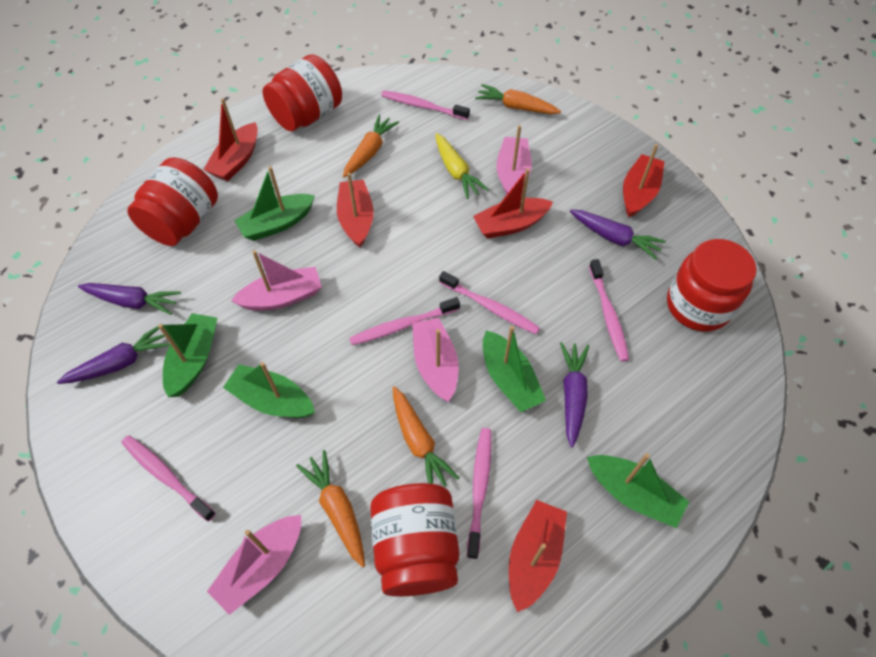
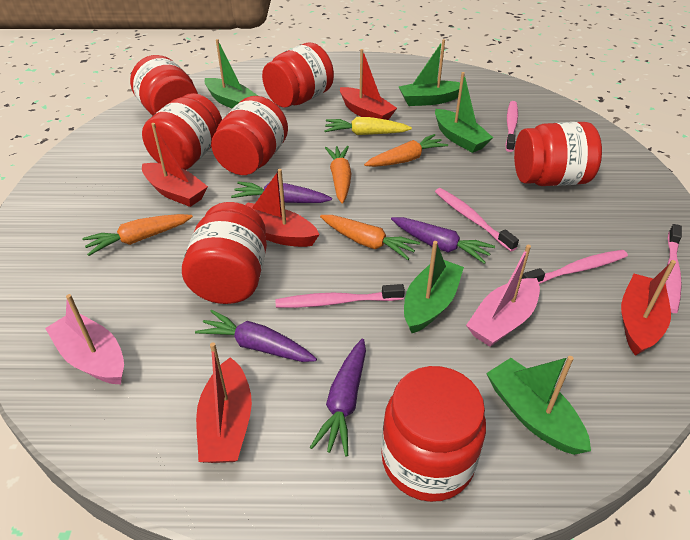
pink boat: 4 -> 2
pink toothbrush: 6 -> 5
red jar: 4 -> 7

